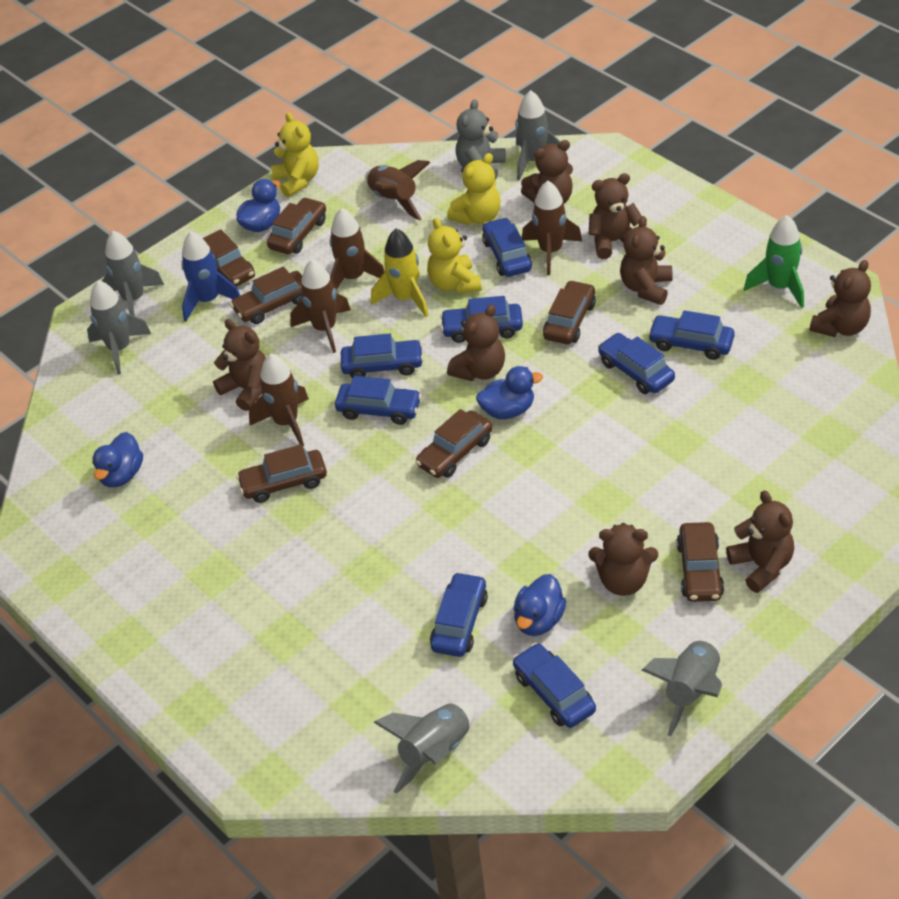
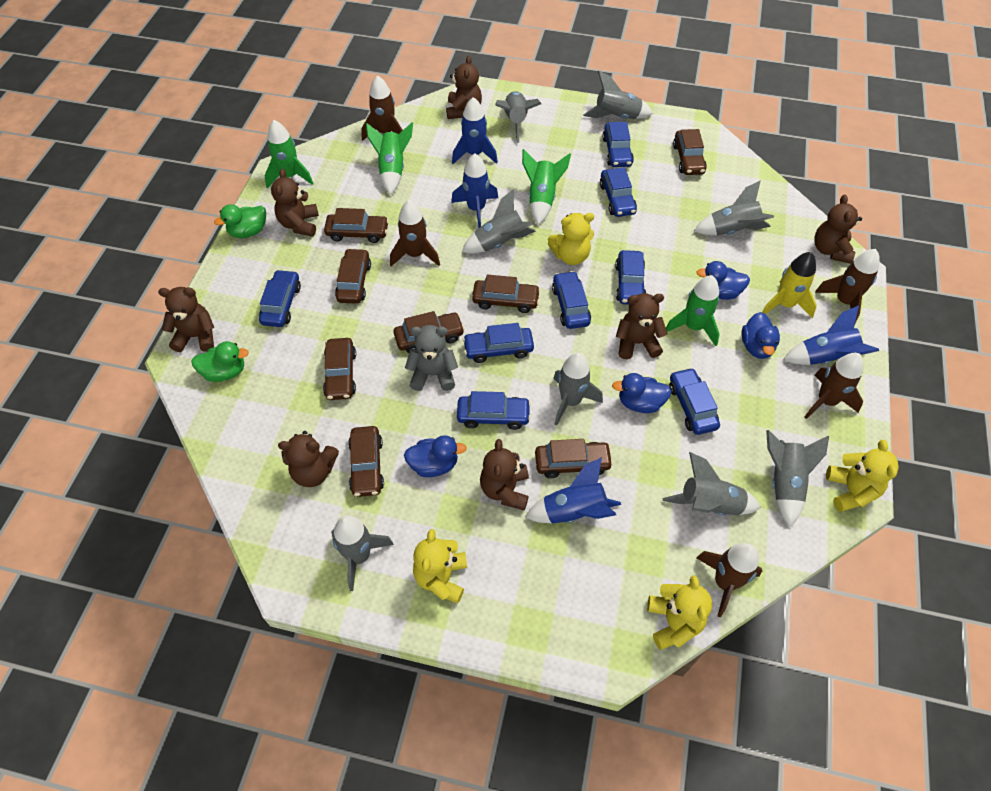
blue rocket: 1 -> 4
brown car: 7 -> 8
brown teddy bear: 8 -> 7
green duck: 0 -> 2
green rocket: 1 -> 4
grey rocket: 5 -> 8
yellow teddy bear: 3 -> 4

